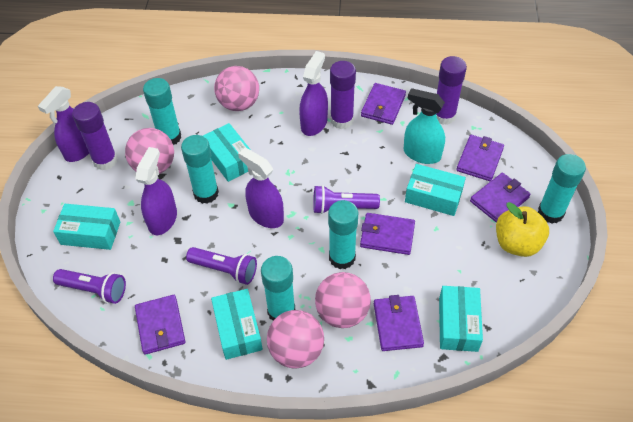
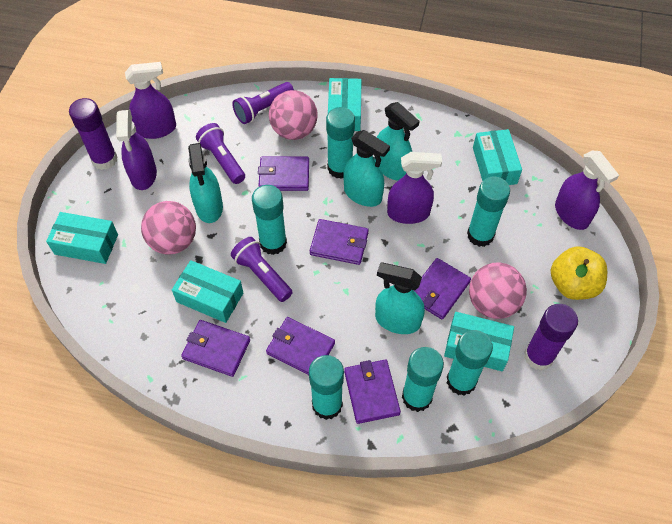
pink ball: 4 -> 3
purple glue stick: 3 -> 2
turquoise glue stick: 5 -> 6
turquoise spray bottle: 1 -> 4

